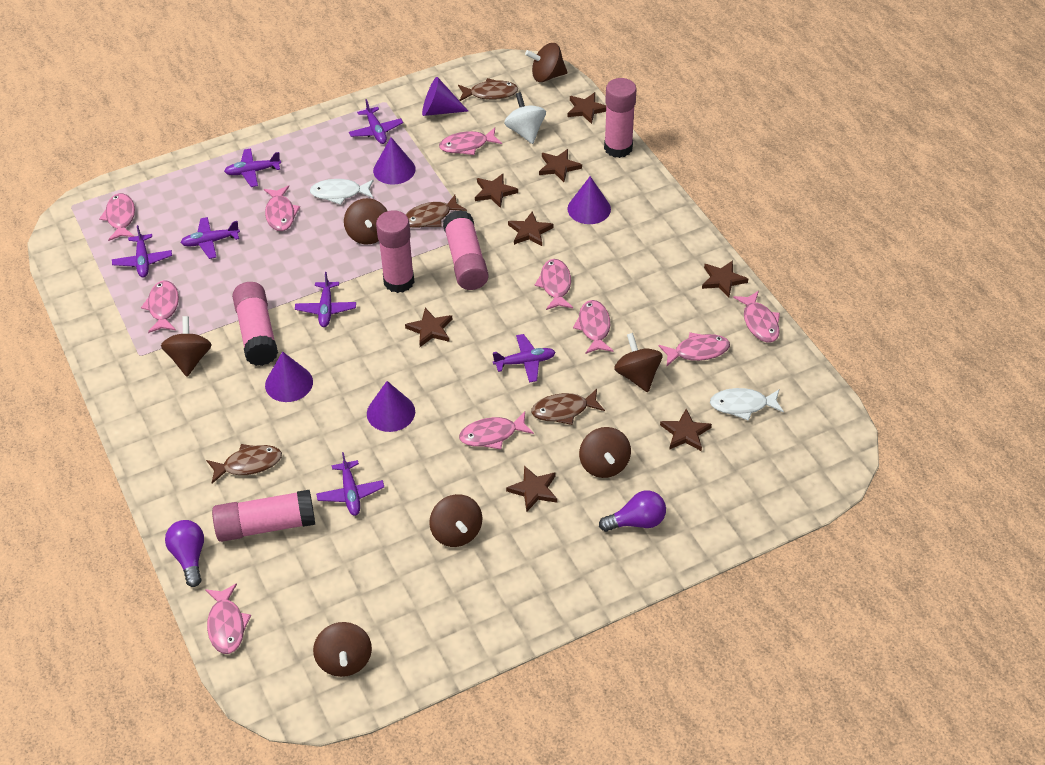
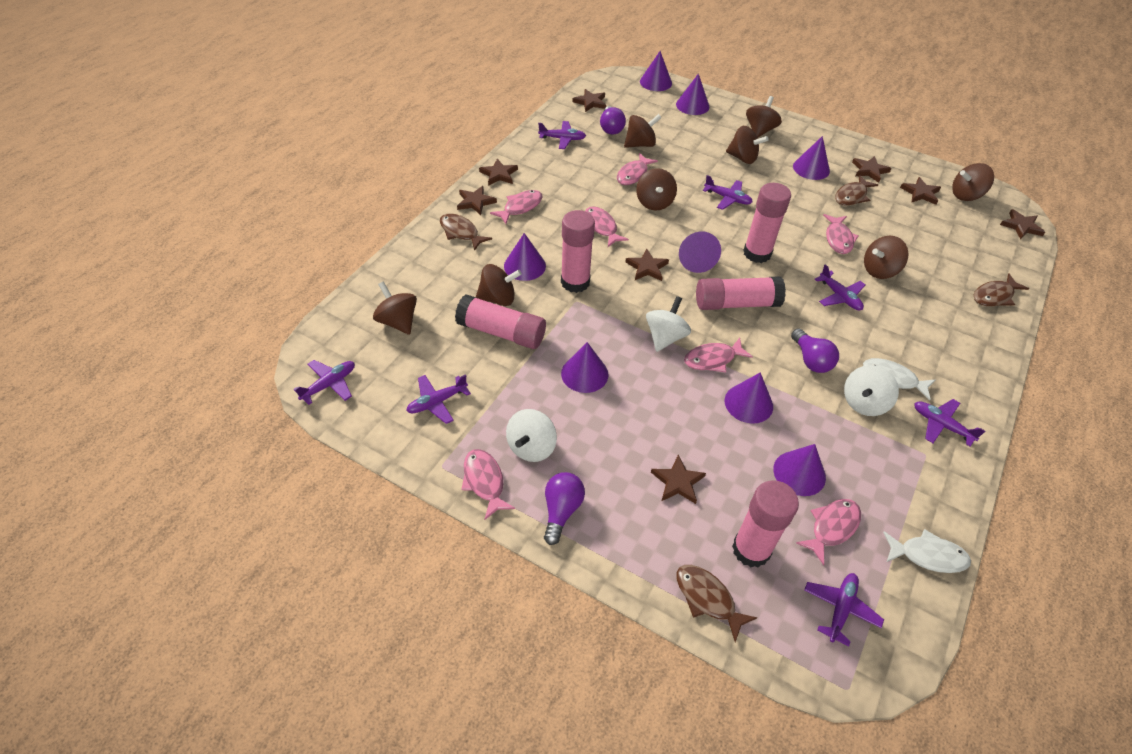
brown spinning top: 7 -> 8
pink fish: 10 -> 7
purple cone: 5 -> 8
purple light bulb: 2 -> 3
white spinning top: 1 -> 3

